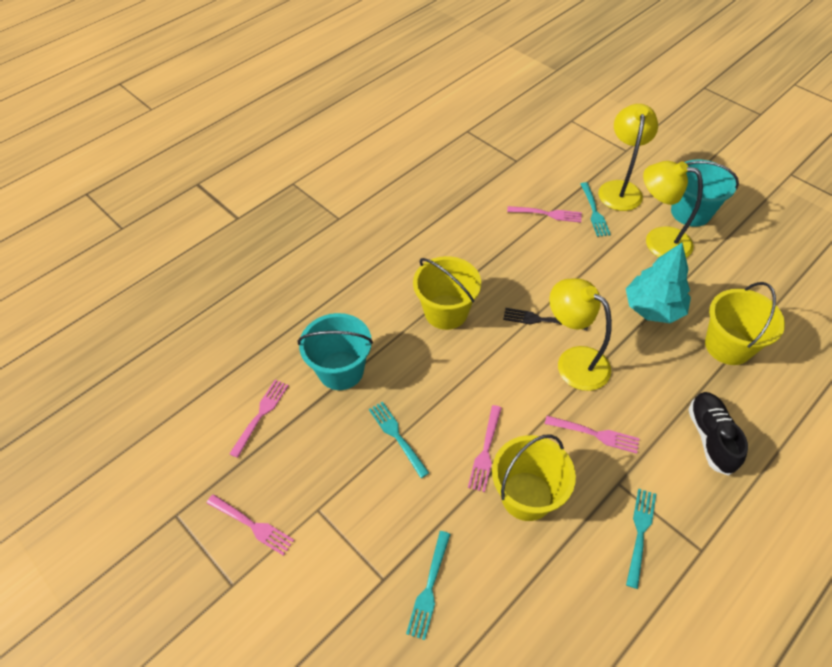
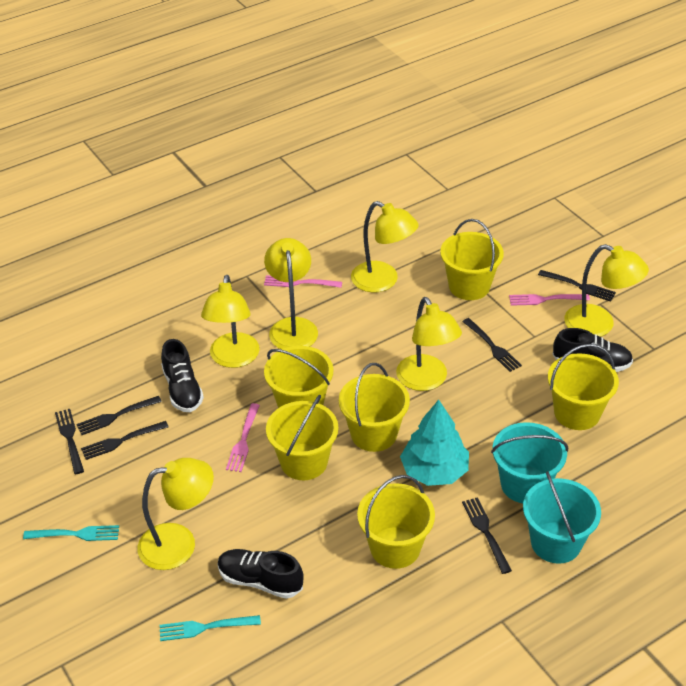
black fork: 1 -> 6
black shoe: 1 -> 3
pink fork: 5 -> 3
turquoise fork: 4 -> 2
yellow bucket: 3 -> 6
yellow lamp: 3 -> 6

